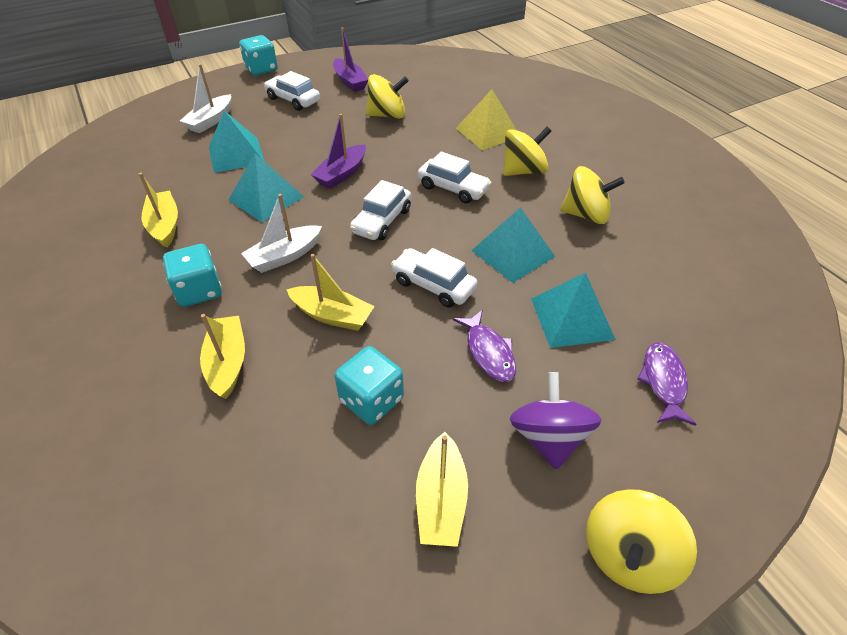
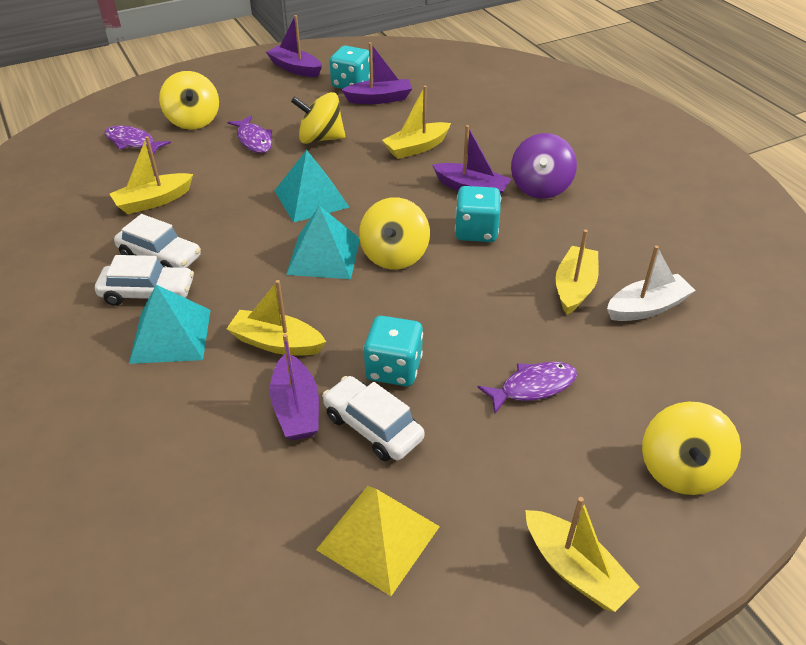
purple boat: 2 -> 4
purple fish: 2 -> 3
turquoise pyramid: 4 -> 3
white boat: 2 -> 1
white car: 4 -> 3
yellow boat: 4 -> 5

